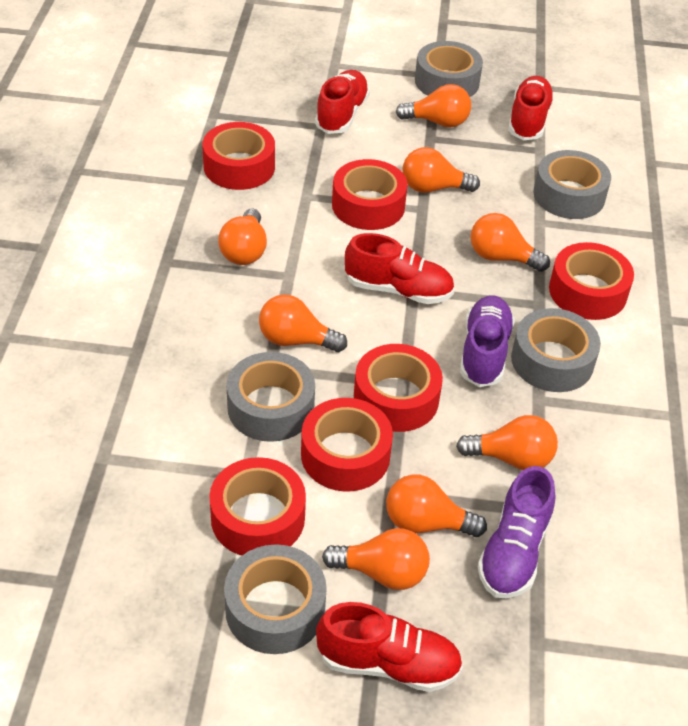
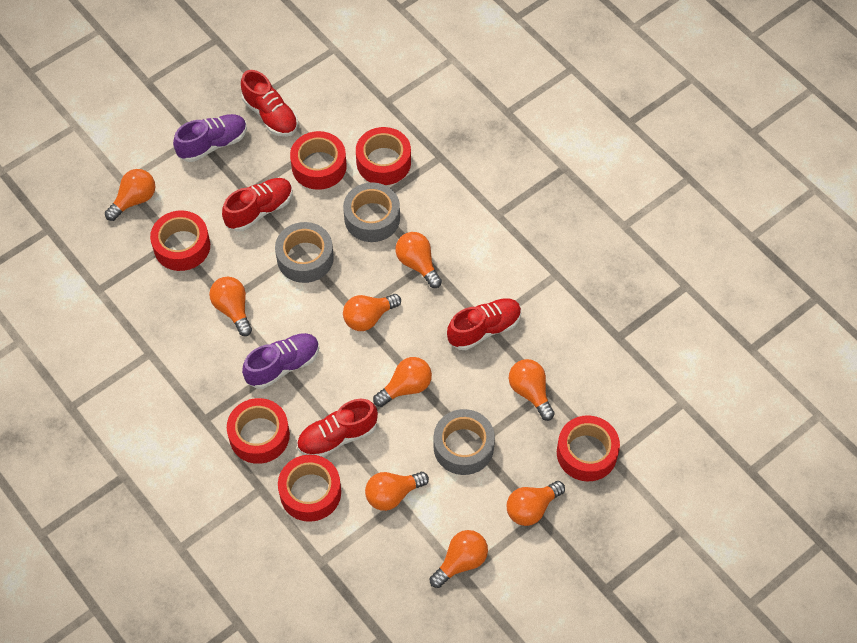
grey tape: 5 -> 3
orange light bulb: 8 -> 9

